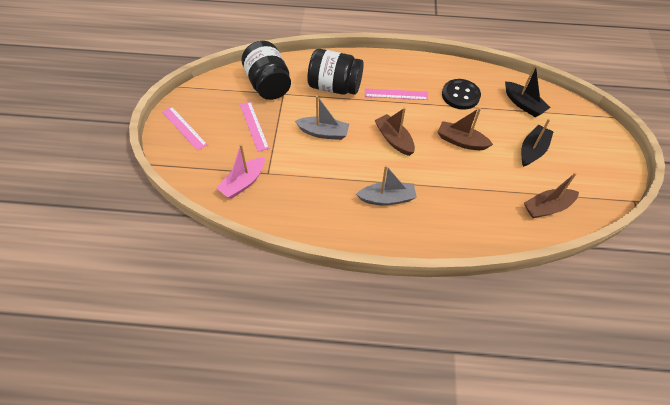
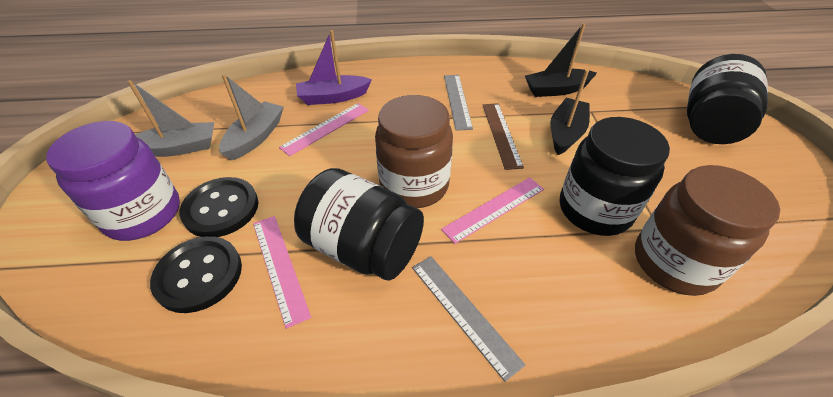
black button: 1 -> 2
black jar: 2 -> 3
brown boat: 3 -> 0
brown jar: 0 -> 2
brown ruler: 0 -> 1
grey ruler: 0 -> 2
pink boat: 1 -> 0
purple boat: 0 -> 1
purple jar: 0 -> 1

